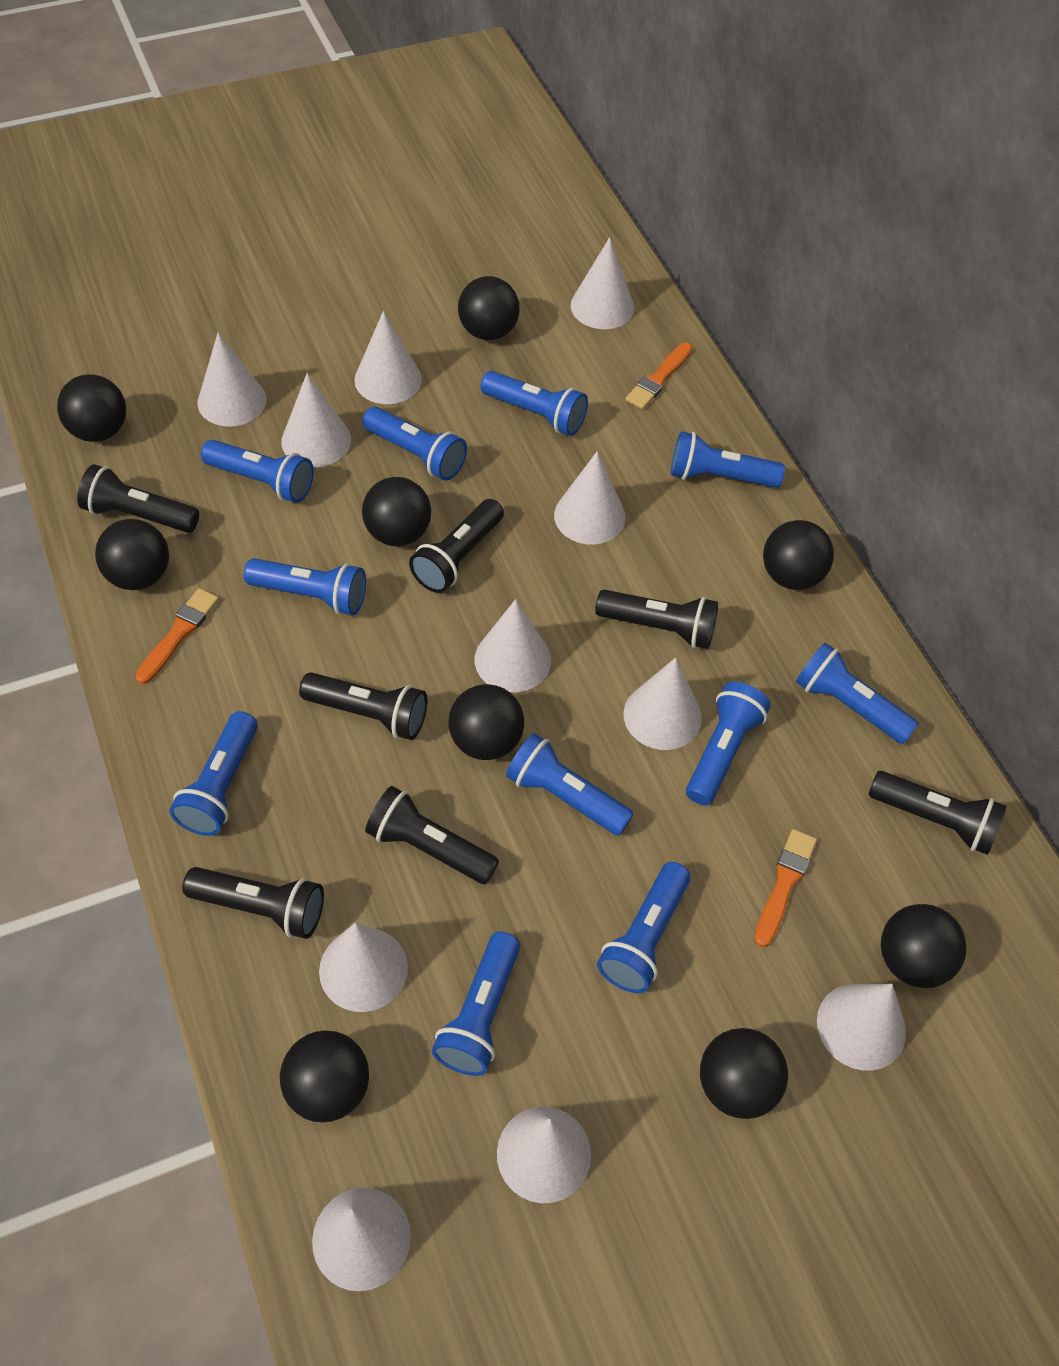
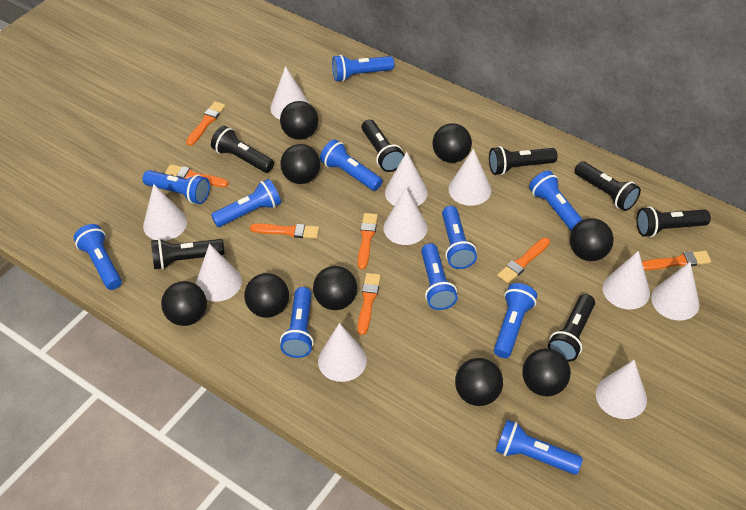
orange brush: 3 -> 7
white cone: 11 -> 10

